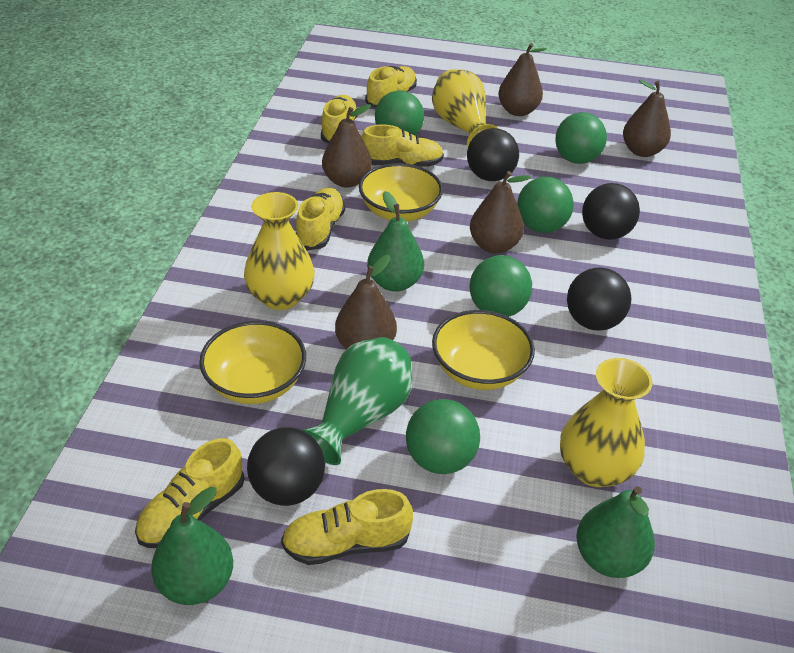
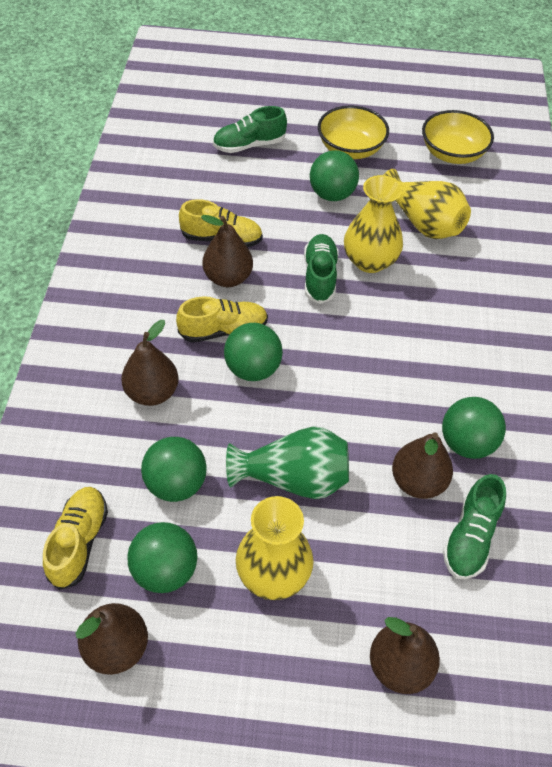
black ball: 4 -> 0
green pear: 3 -> 0
green shoe: 0 -> 3
yellow bowl: 3 -> 2
yellow shoe: 6 -> 3

